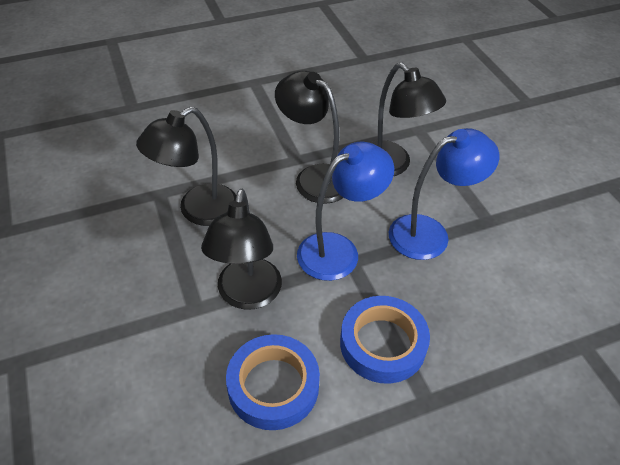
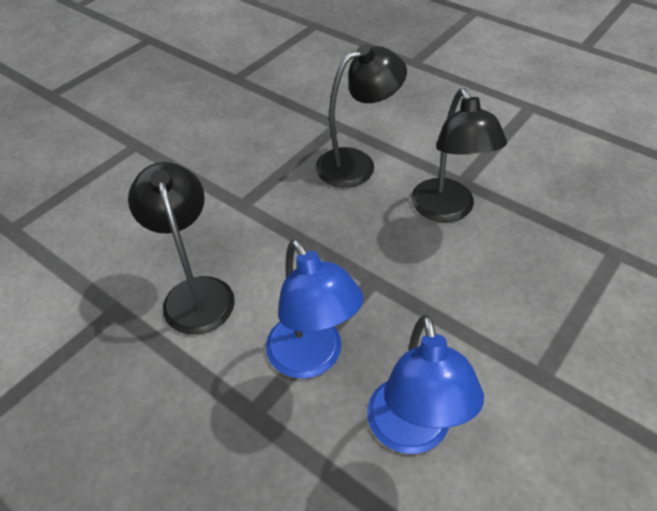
black lamp: 4 -> 3
blue tape: 2 -> 0

